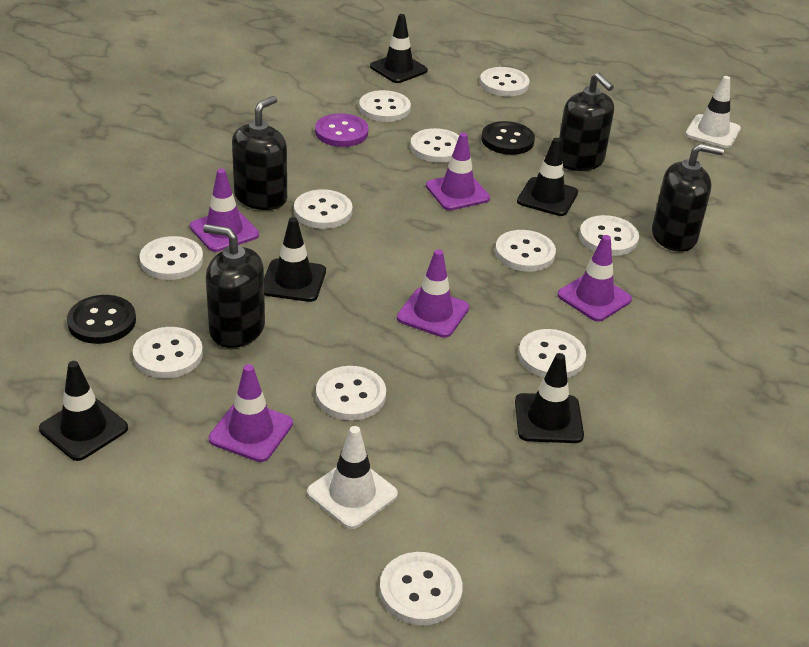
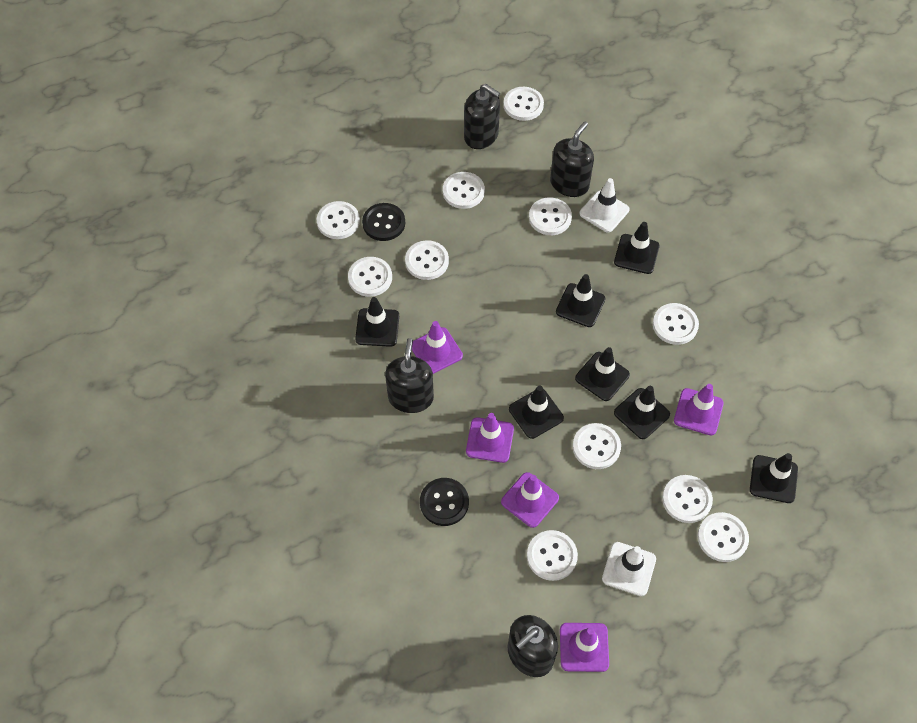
black traffic cone: 5 -> 7
purple button: 1 -> 0

